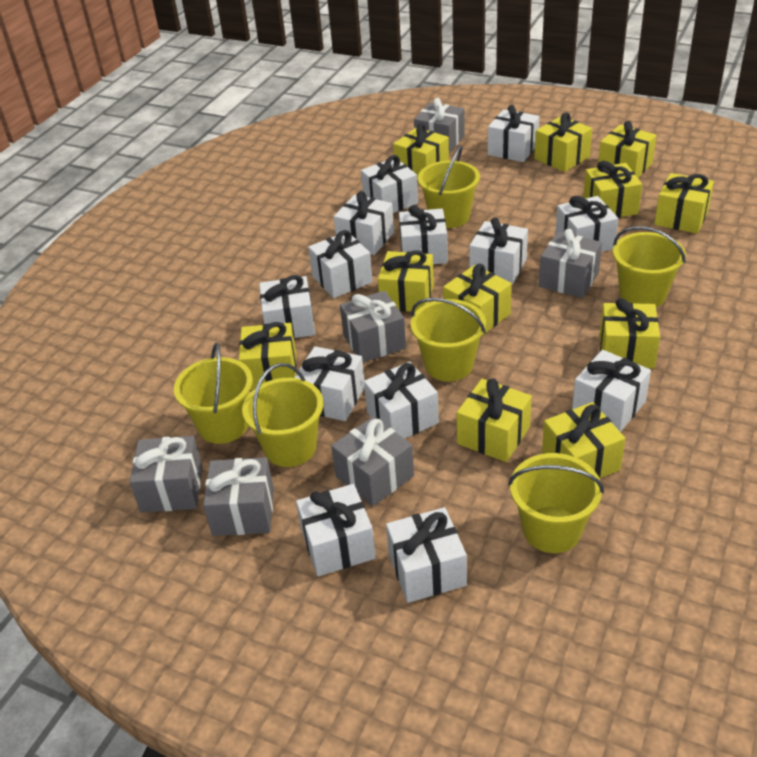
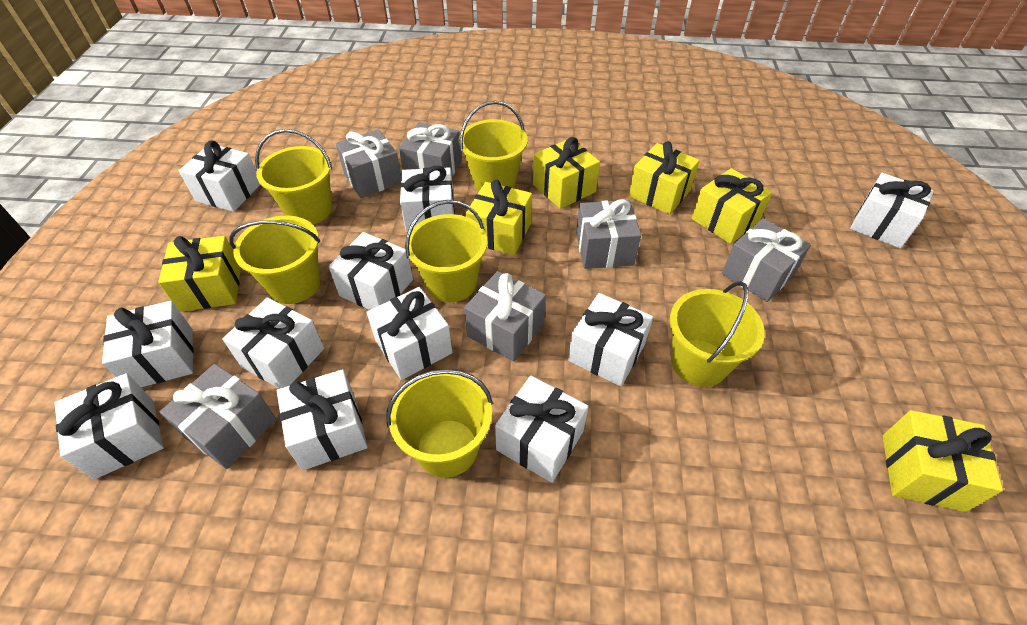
white gift: 13 -> 11
yellow gift: 11 -> 6

